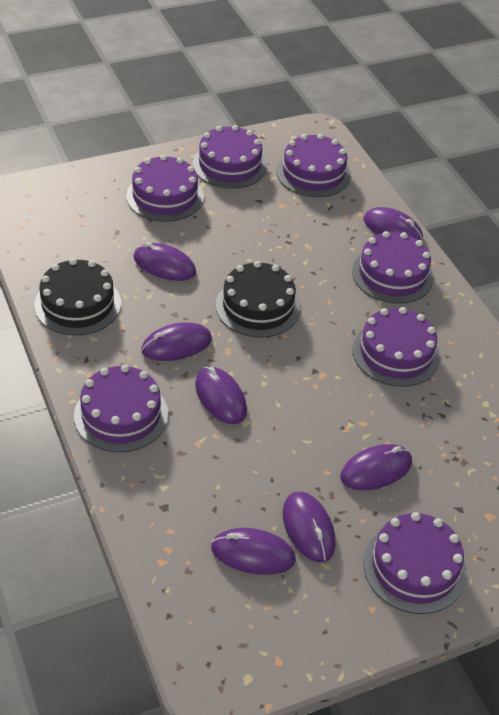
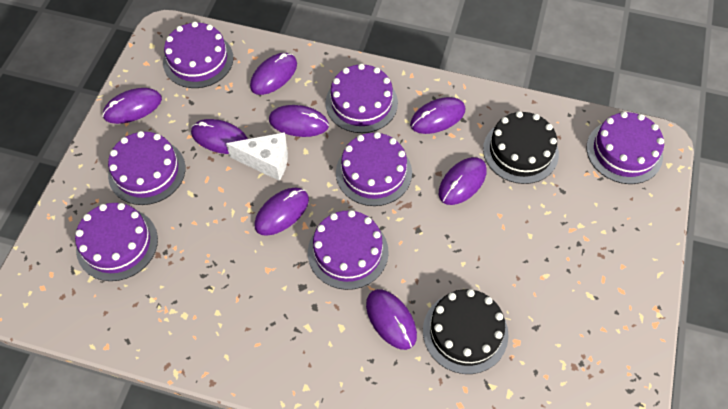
purple mouse: 7 -> 8
white cheese: 0 -> 1

